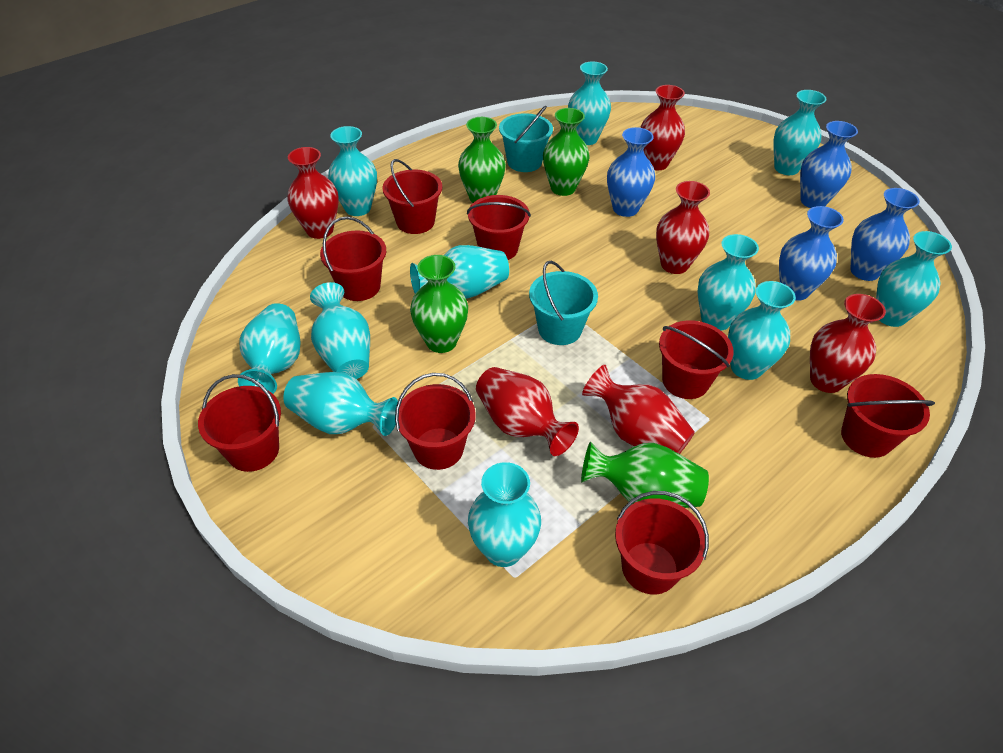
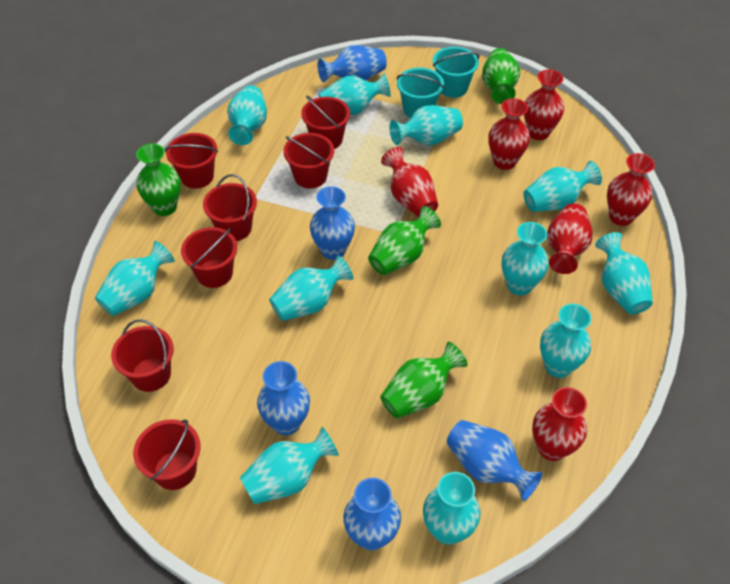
blue vase: 4 -> 5
red bucket: 8 -> 7

